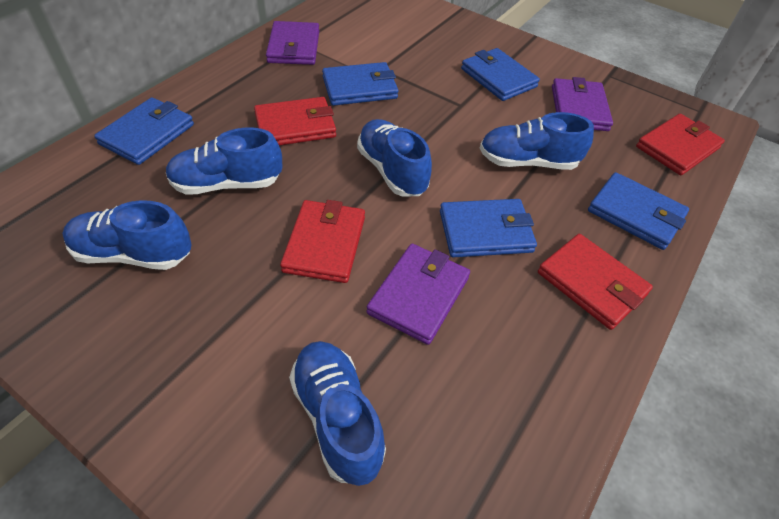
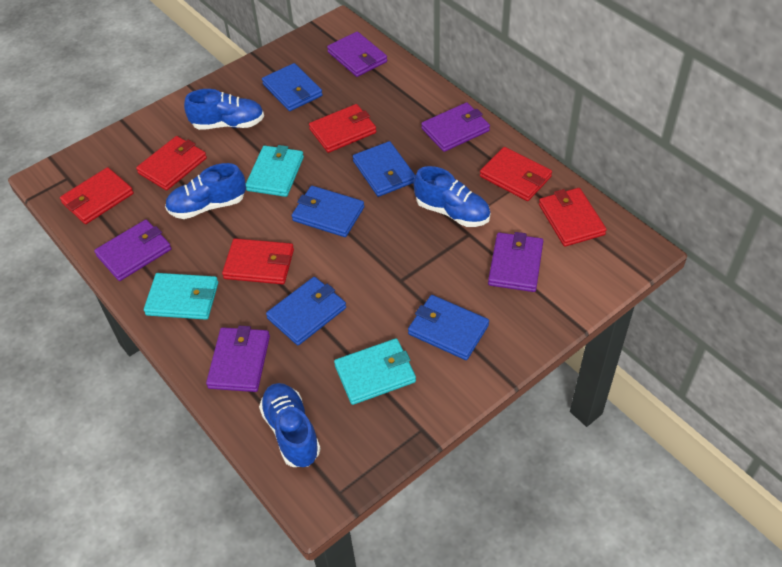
blue shoe: 5 -> 4
purple wallet: 3 -> 5
red wallet: 4 -> 6
turquoise wallet: 0 -> 3

